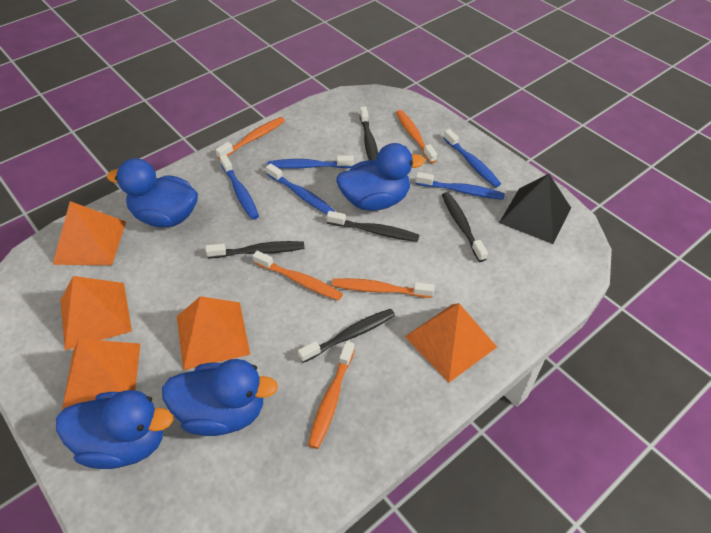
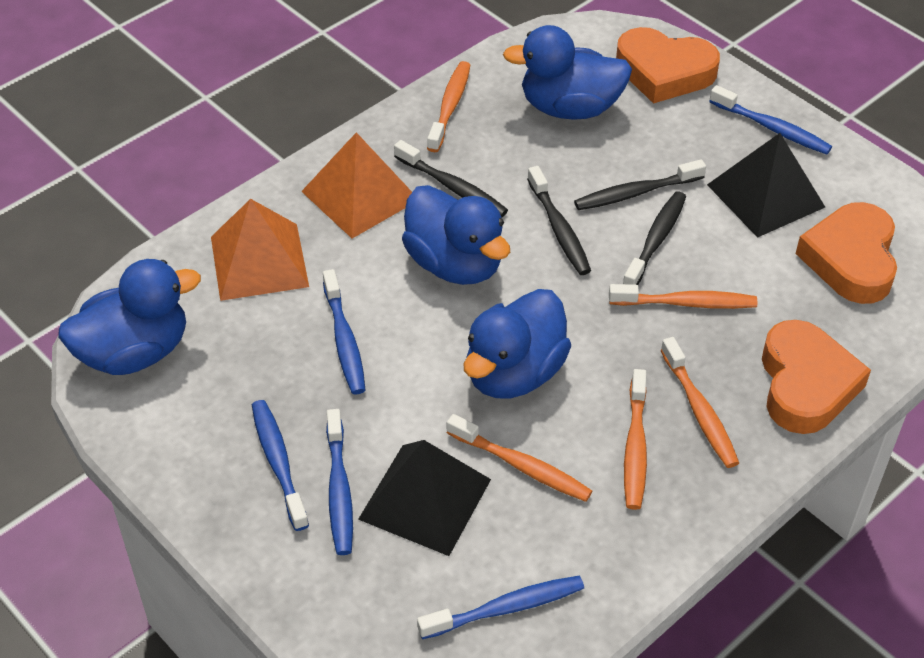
black pyramid: 1 -> 2
black toothbrush: 5 -> 4
orange heart: 0 -> 3
orange pyramid: 5 -> 2

